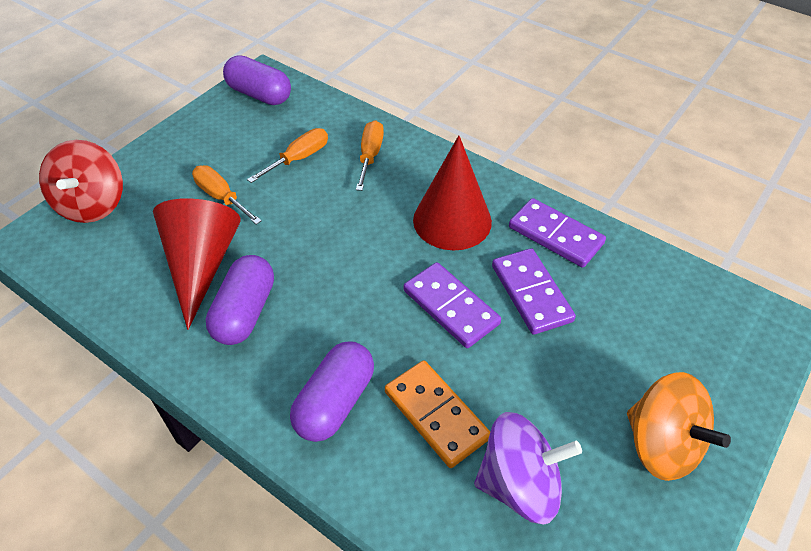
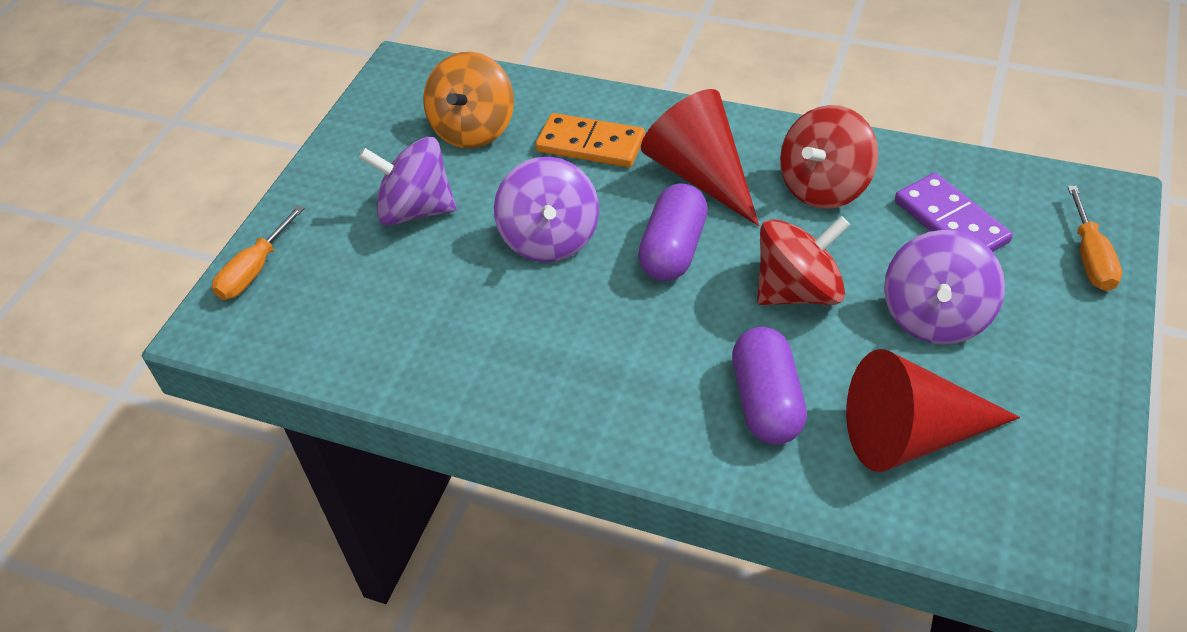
orange screwdriver: 3 -> 2
purple capsule: 3 -> 2
purple domino: 3 -> 1
purple spinning top: 1 -> 3
red spinning top: 1 -> 2

